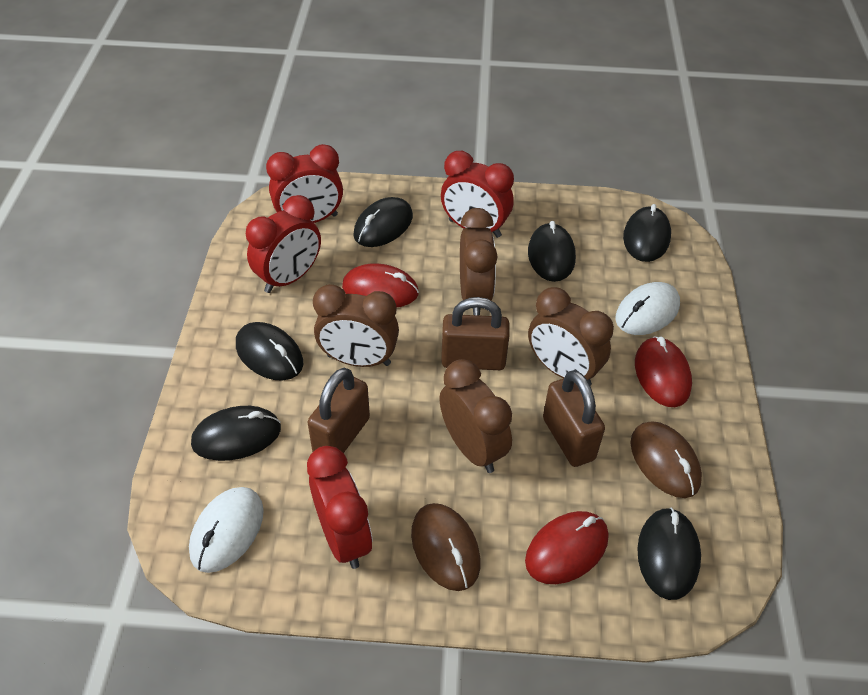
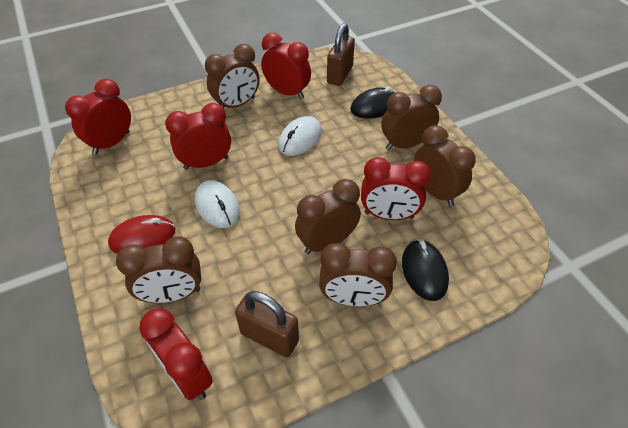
black mouse: 6 -> 2
brown clock: 4 -> 6
brown mouse: 2 -> 0
brown padlock: 3 -> 2
red clock: 4 -> 5
red mouse: 3 -> 1

